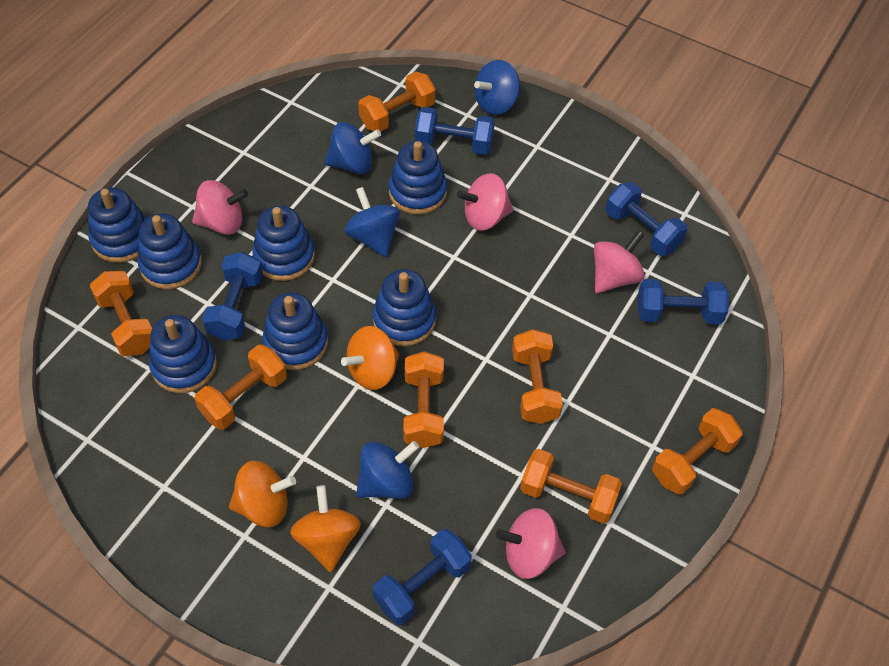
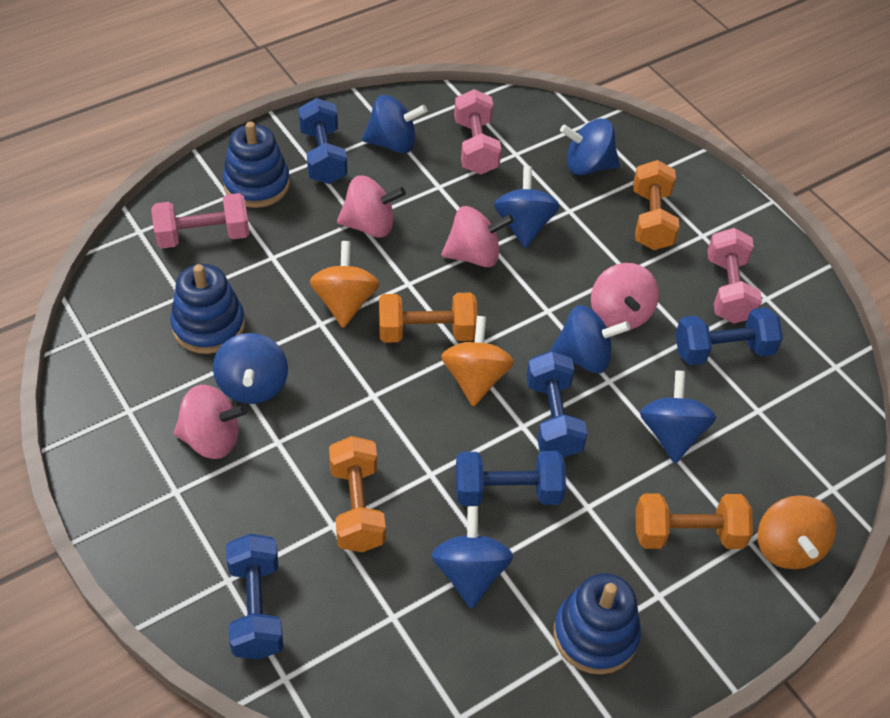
blue spinning top: 4 -> 7
blue stacking toy: 7 -> 3
orange dumbbell: 7 -> 4
pink dumbbell: 0 -> 3

